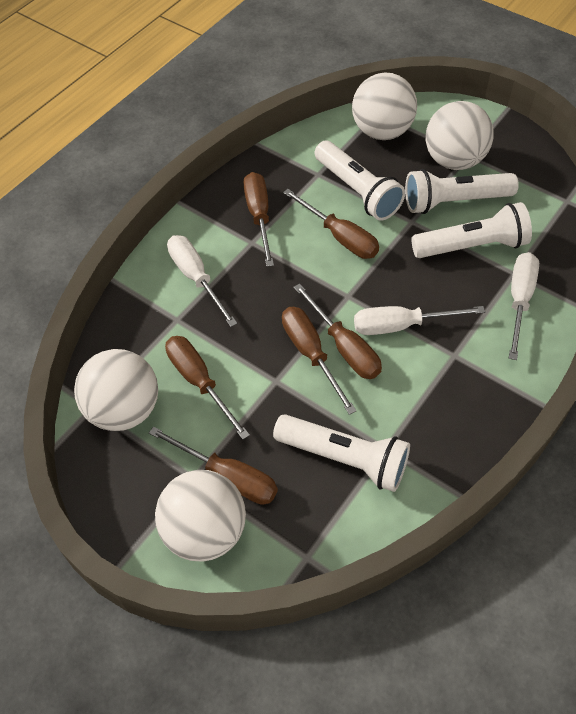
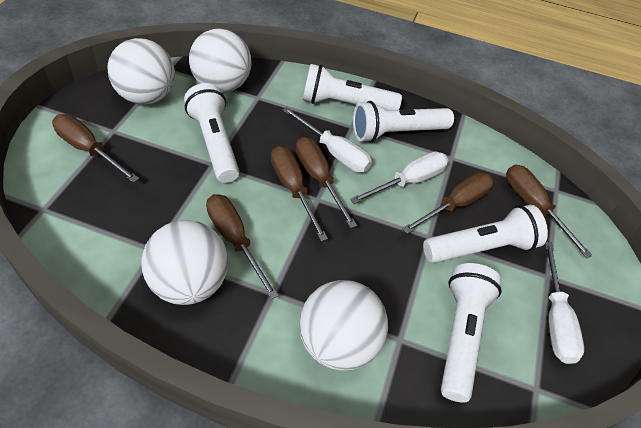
white flashlight: 4 -> 5

